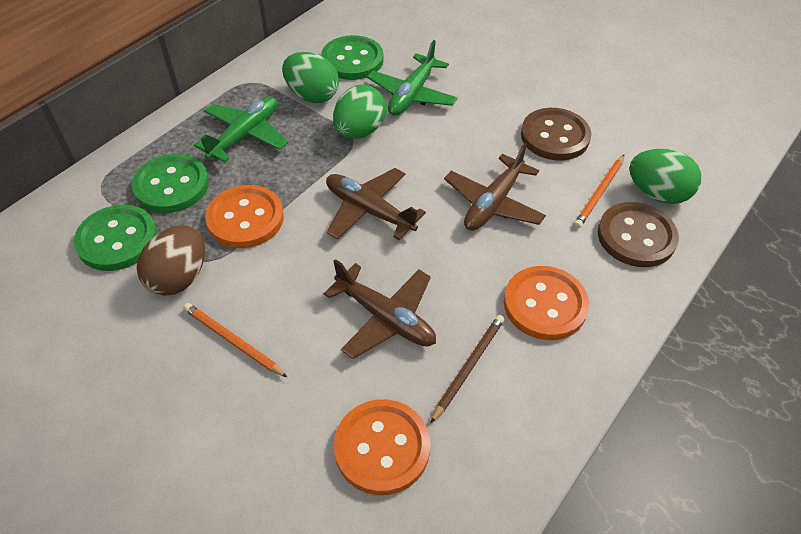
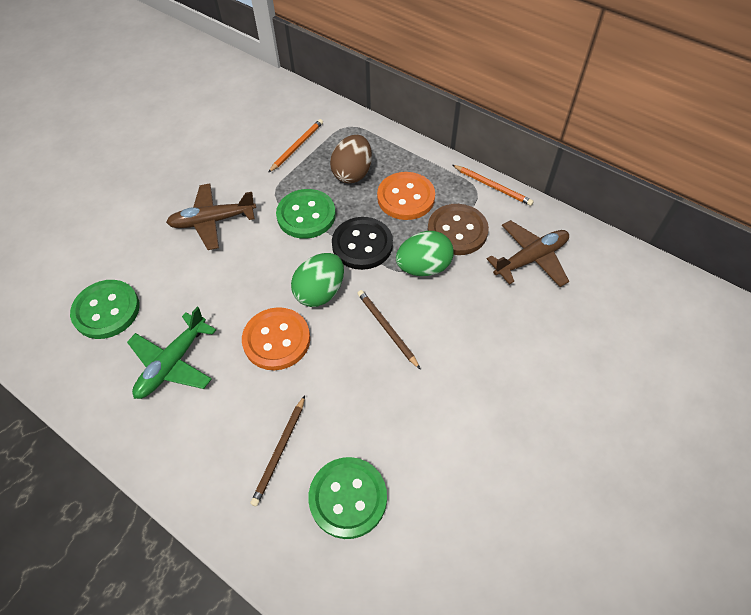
black button: 0 -> 1
brown button: 2 -> 1
brown pencil: 1 -> 2
brown plane: 3 -> 2
green egg: 3 -> 2
green plane: 2 -> 1
orange button: 3 -> 2

